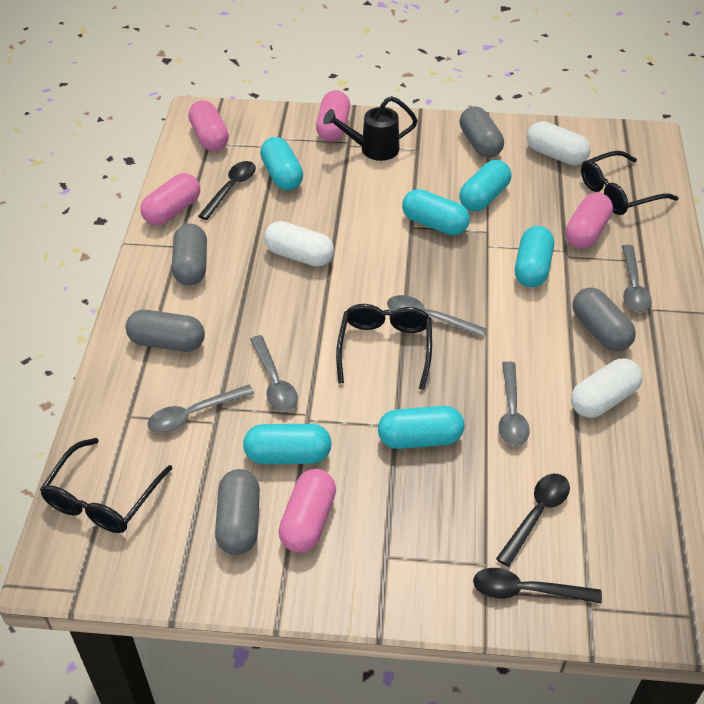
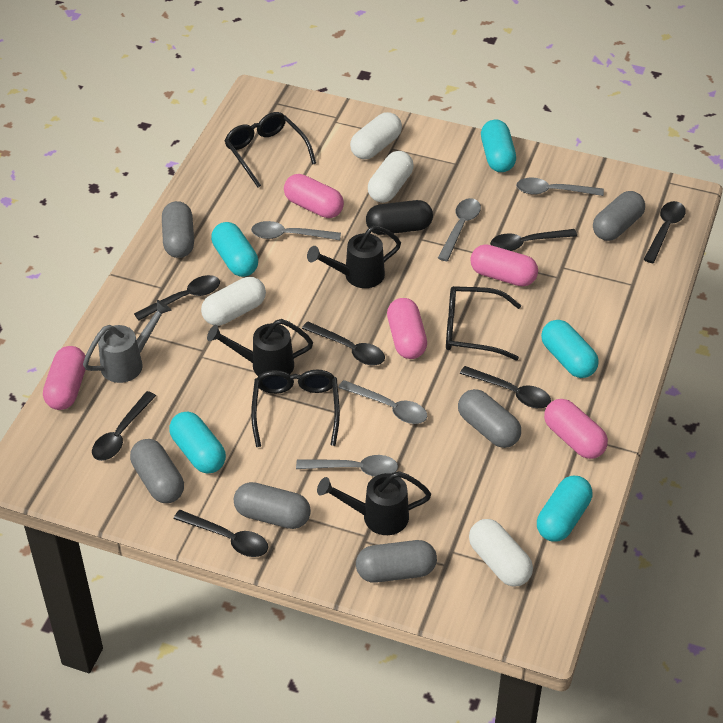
black capsule: 0 -> 1
black spoon: 3 -> 7
black watering can: 1 -> 3
grey capsule: 5 -> 6
grey watering can: 0 -> 1
turquoise capsule: 6 -> 5
white capsule: 3 -> 4

